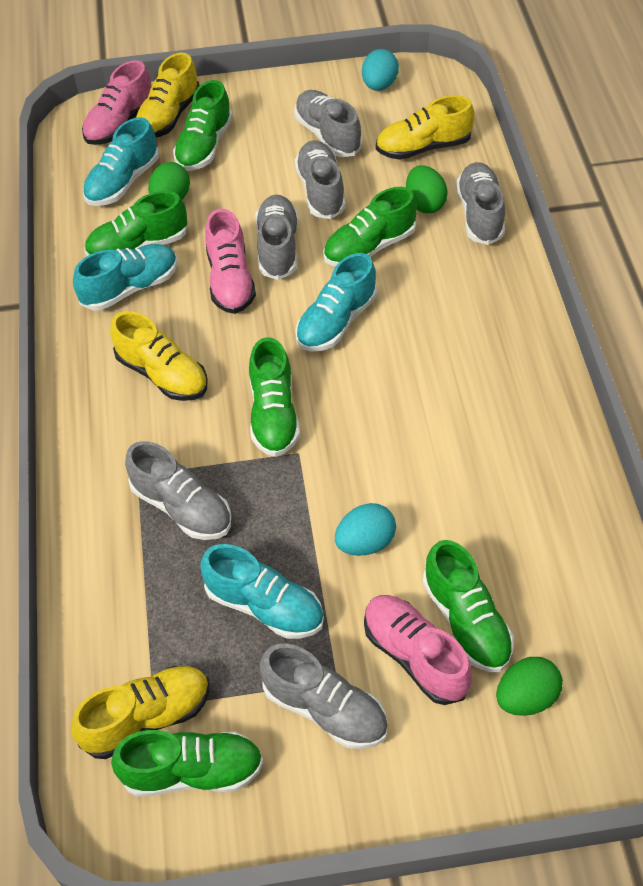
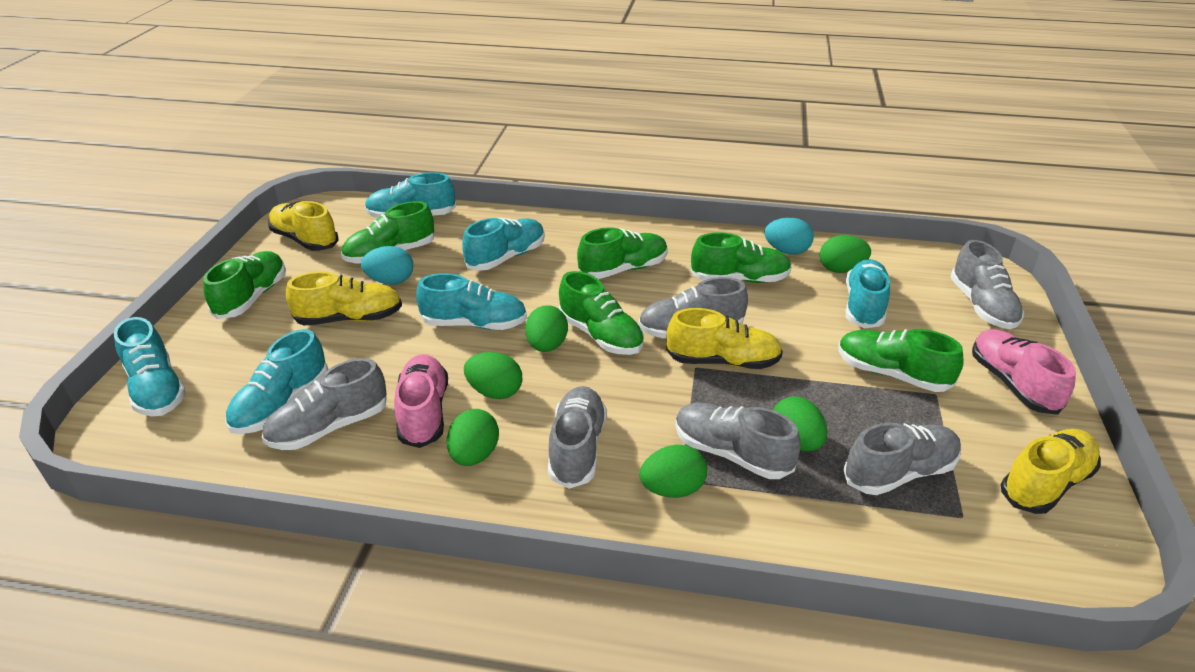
green egg: 3 -> 6
pink shoe: 3 -> 2
turquoise shoe: 4 -> 6

